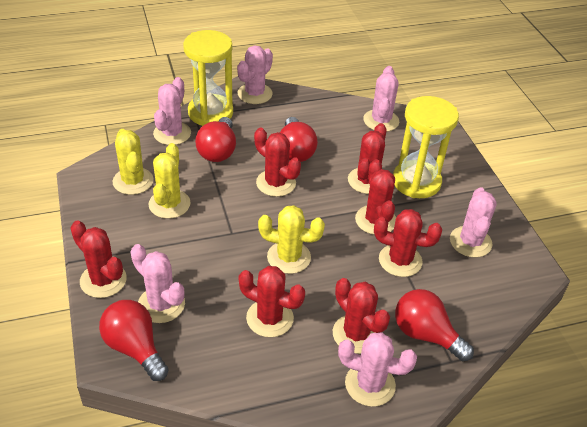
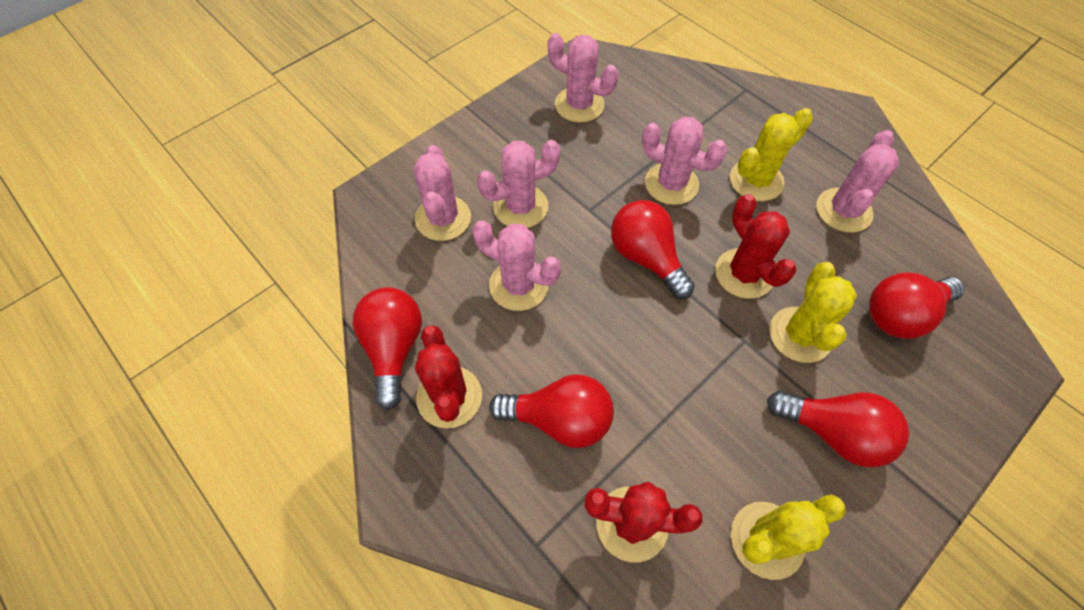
red cactus: 7 -> 3
red light bulb: 4 -> 5
yellow hourglass: 2 -> 0

